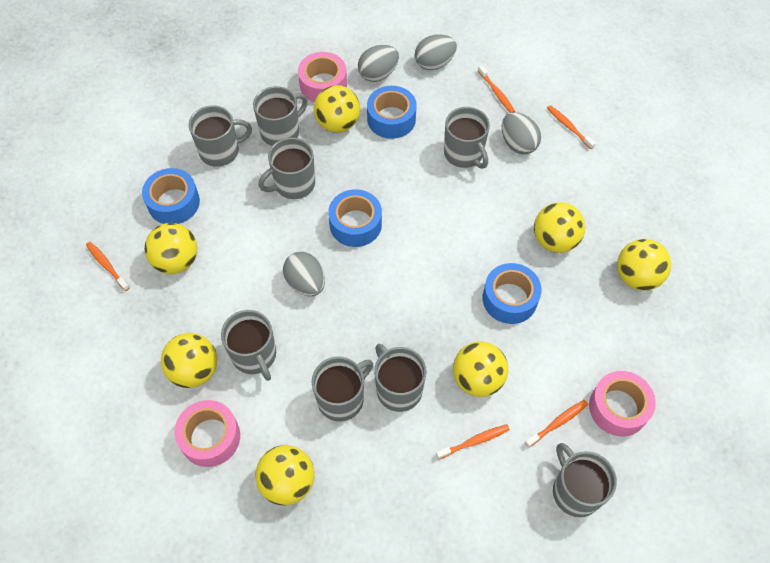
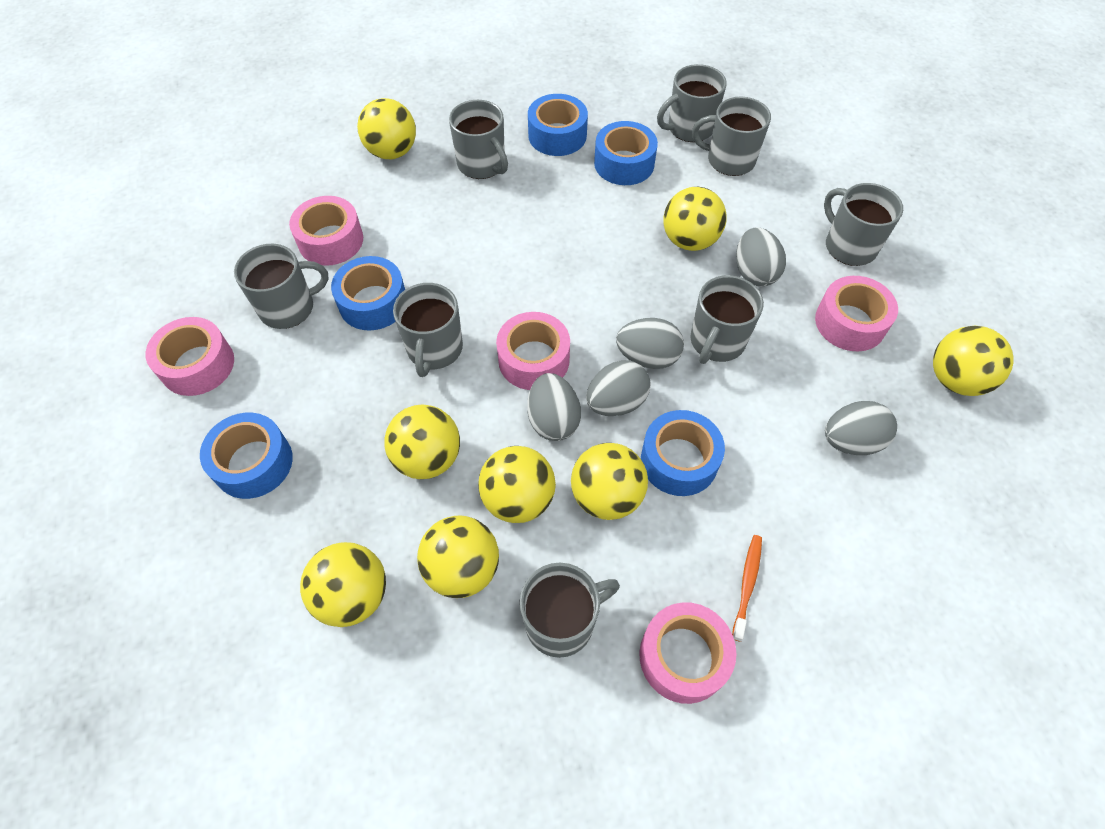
blue tape: 4 -> 5
grey egg: 4 -> 5
orange toothbrush: 5 -> 1
pink tape: 3 -> 5
yellow ball: 7 -> 8

